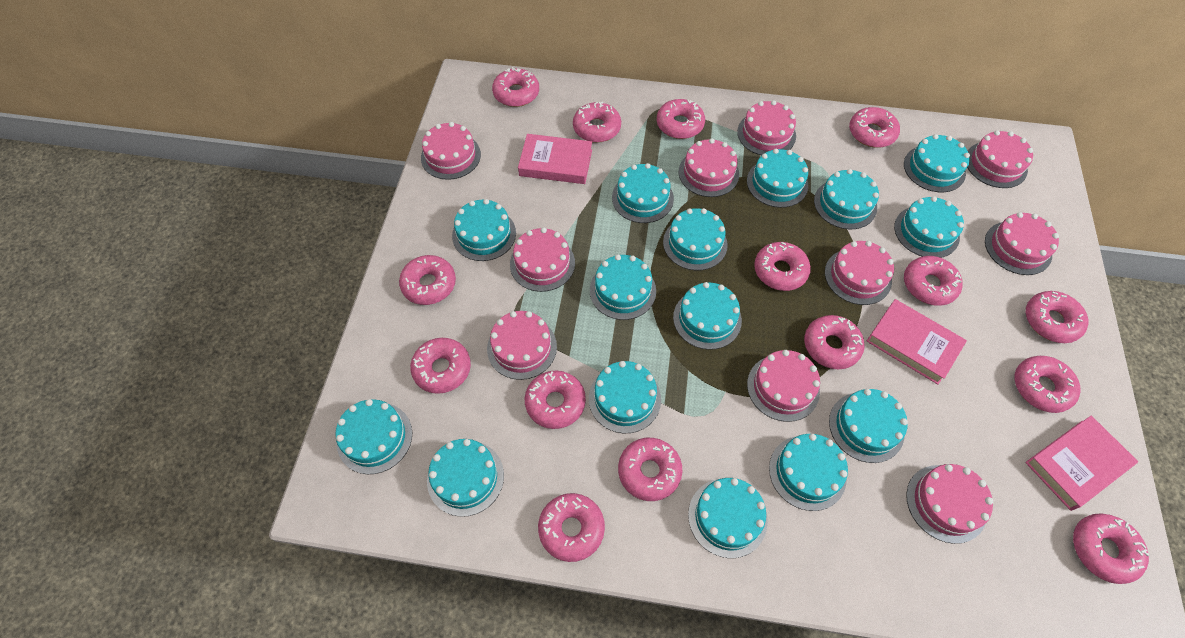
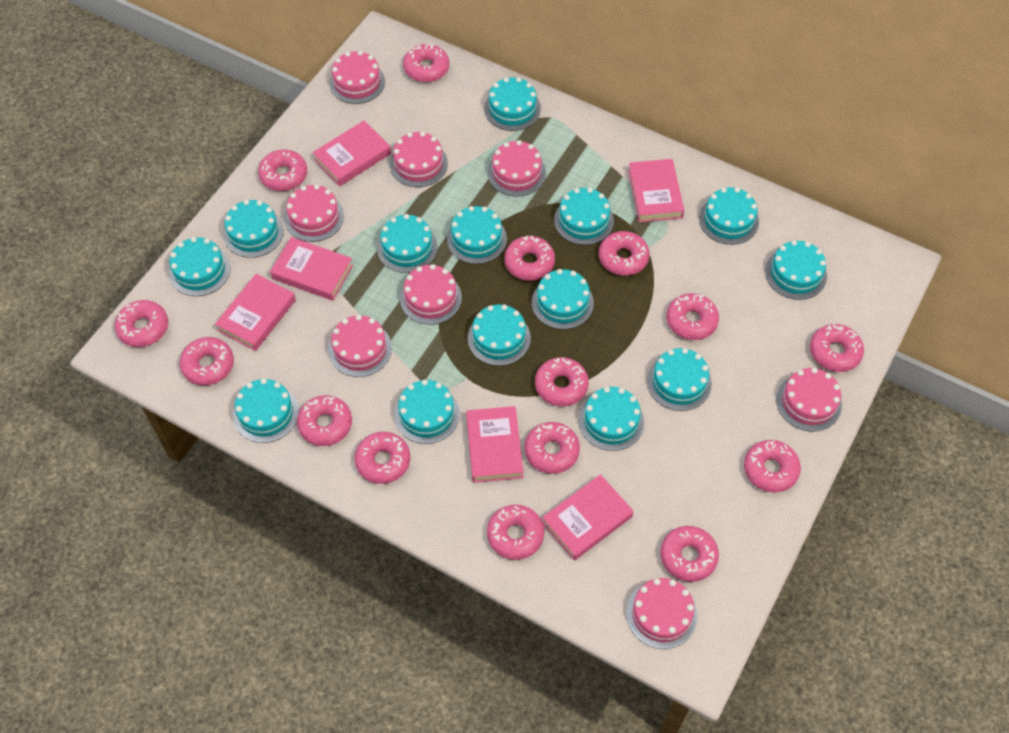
pink book: 3 -> 6
pink cake: 10 -> 8
turquoise cake: 15 -> 14

